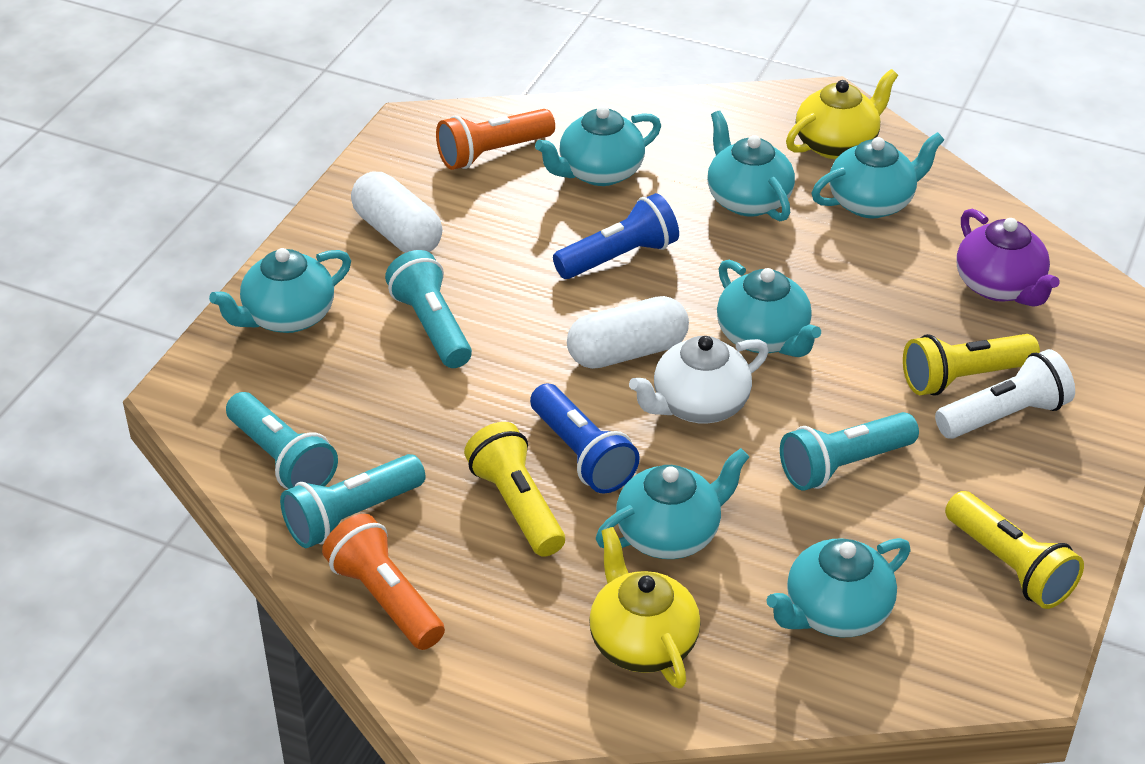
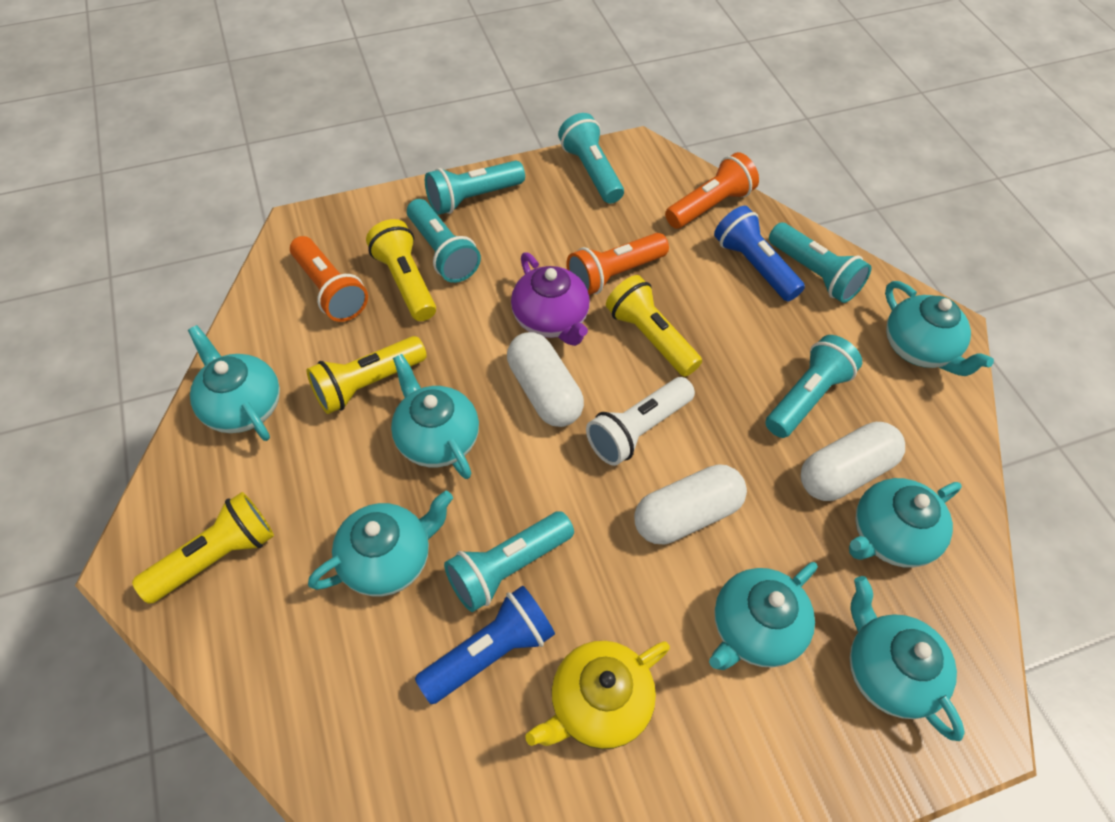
orange flashlight: 2 -> 3
turquoise flashlight: 4 -> 6
white capsule: 2 -> 3
white teapot: 1 -> 0
yellow flashlight: 3 -> 4
yellow teapot: 2 -> 1

